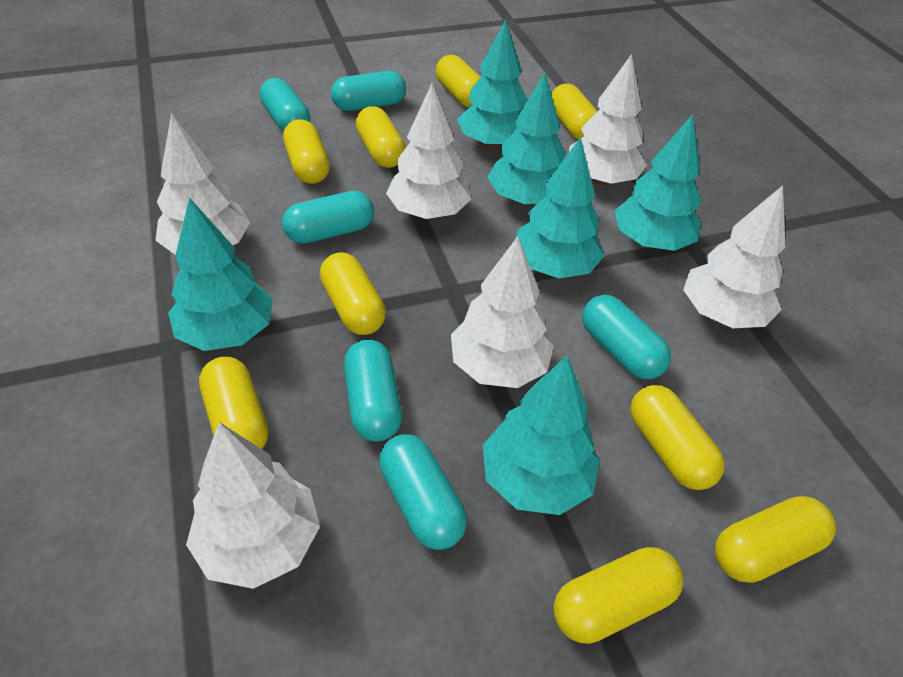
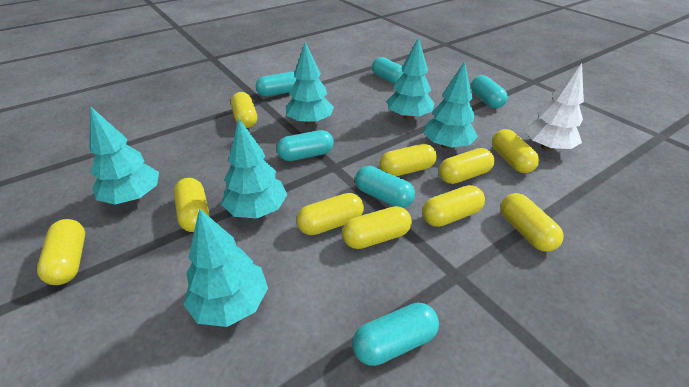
white tree: 6 -> 1
yellow capsule: 9 -> 10

